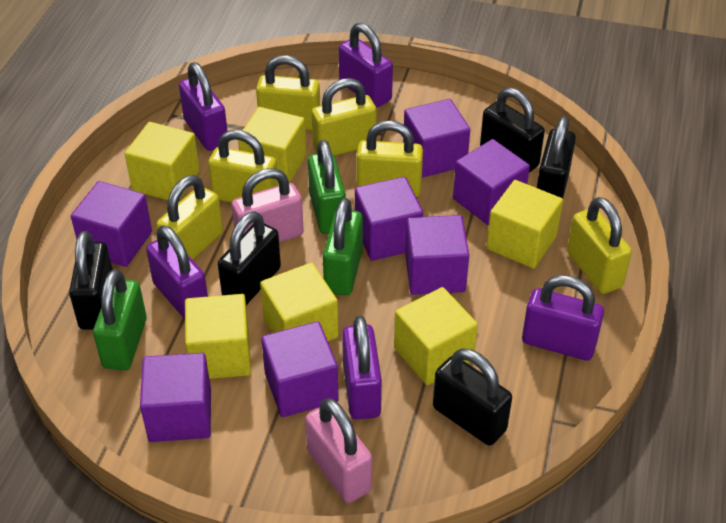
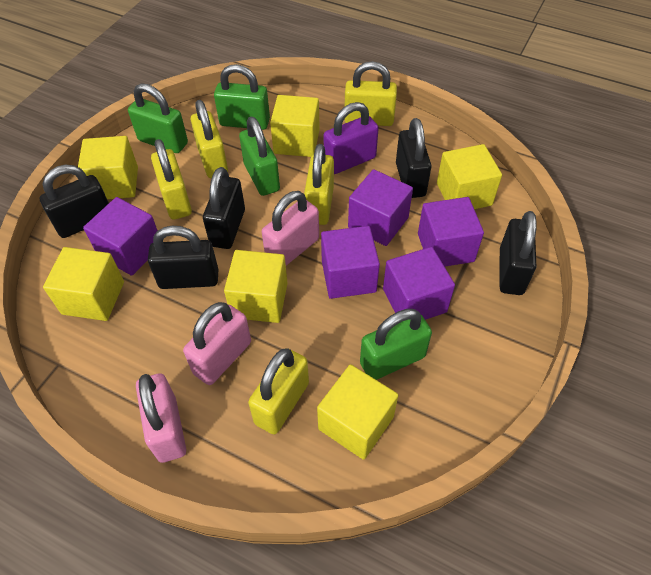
green padlock: 3 -> 4
pink padlock: 2 -> 3
purple cube: 7 -> 5
purple padlock: 5 -> 1
yellow padlock: 6 -> 5

